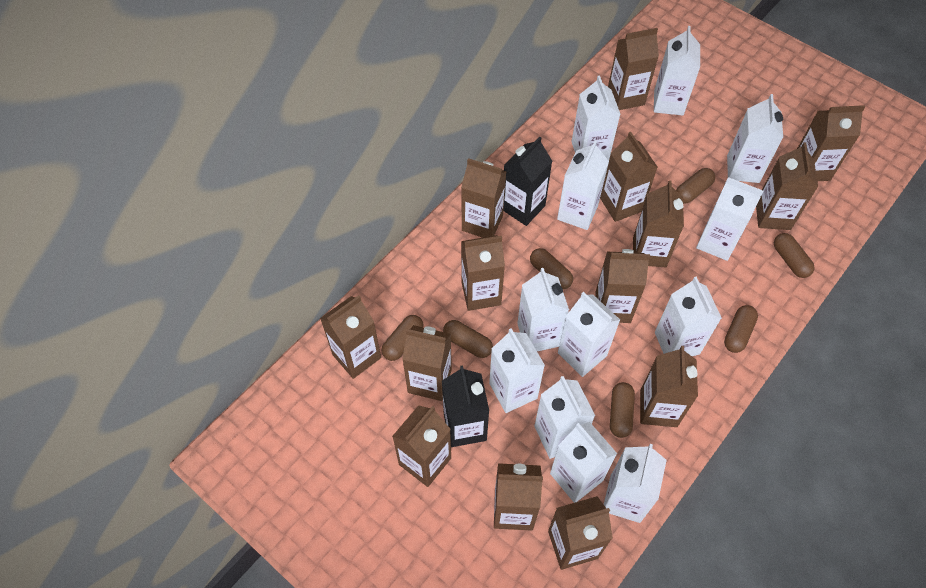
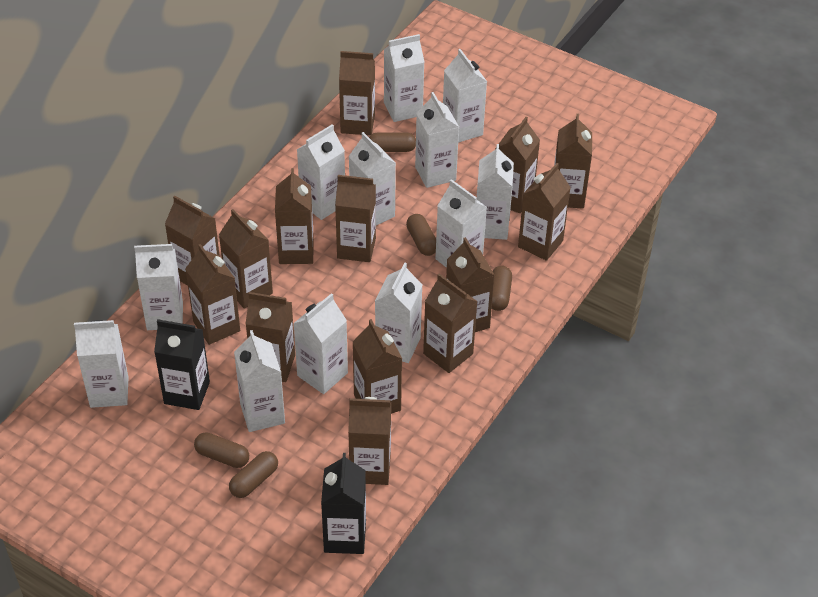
brown capsule: 7 -> 5

